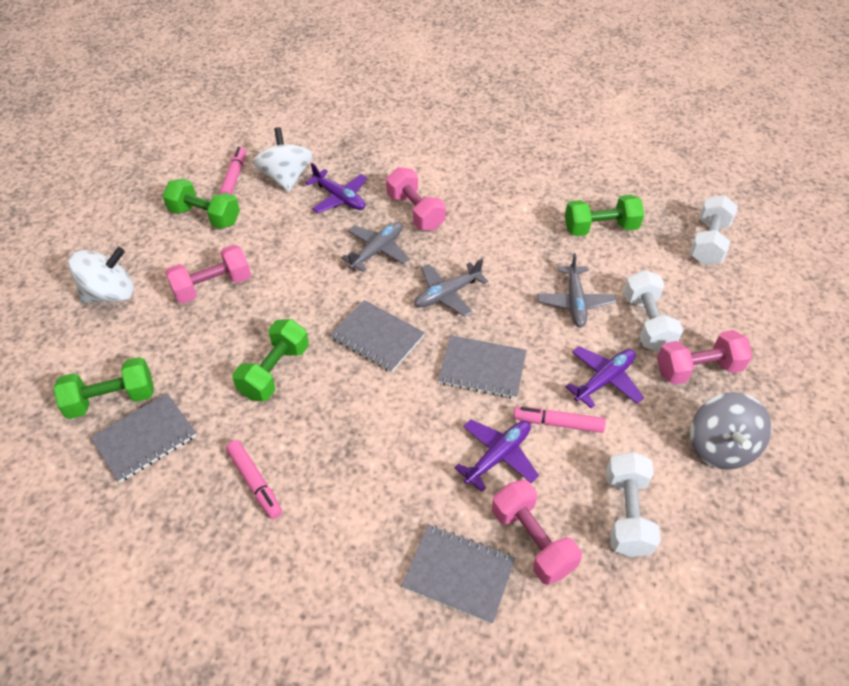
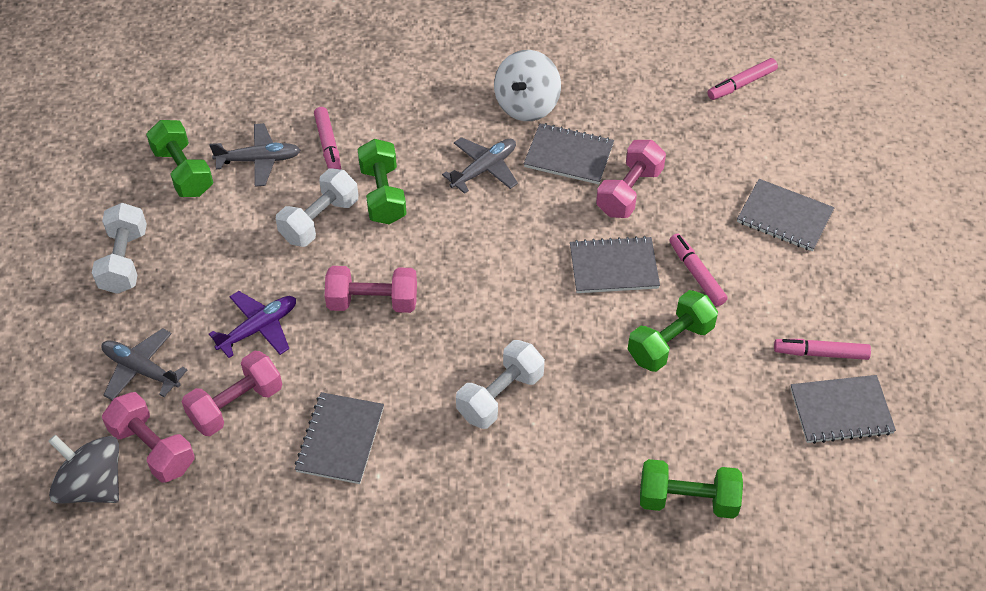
grey notebook: 4 -> 5
pink marker: 3 -> 4
purple plane: 3 -> 1
white spinning top: 2 -> 1

